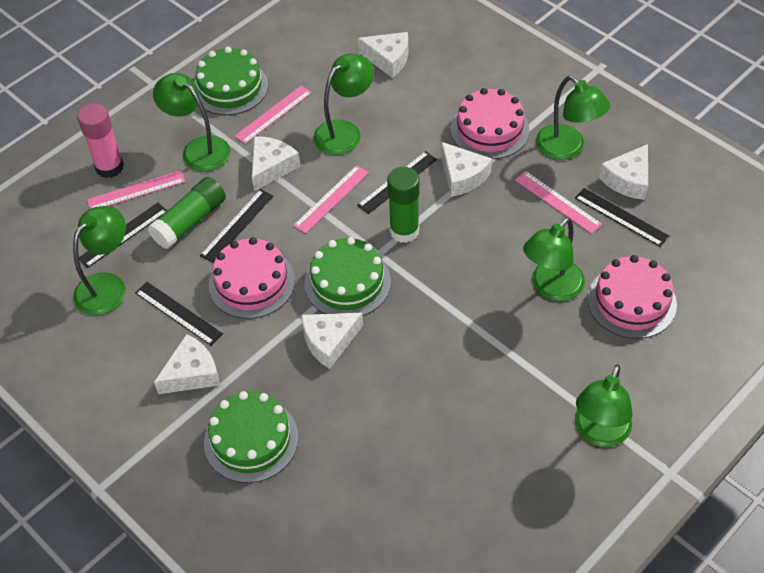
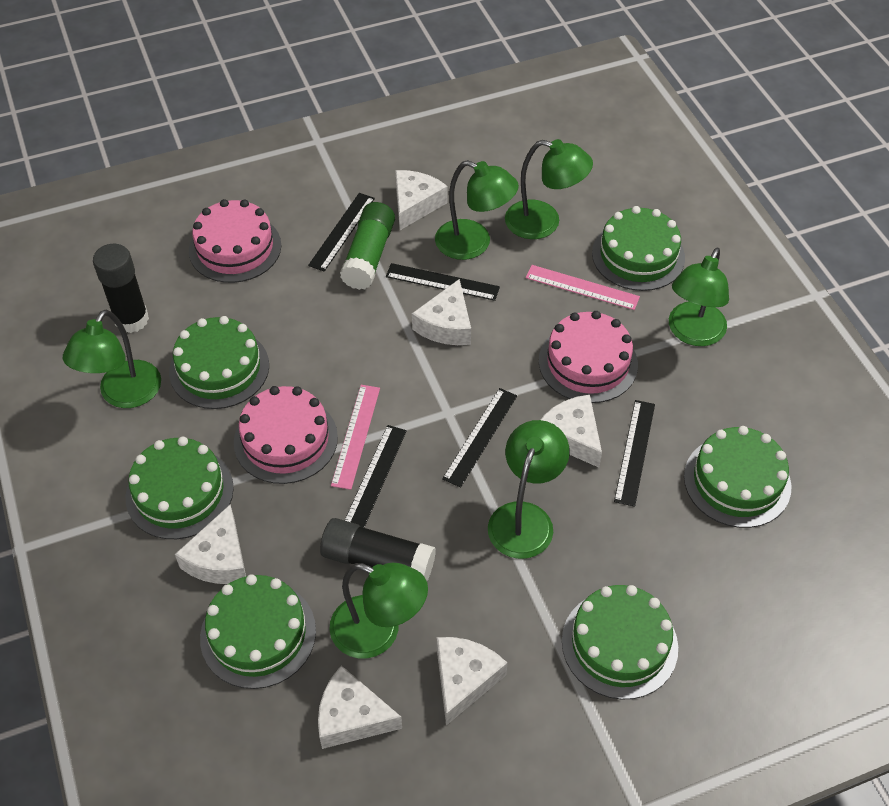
black glue stick: 0 -> 2
green cake: 3 -> 6
green glue stick: 2 -> 1
pink glue stick: 1 -> 0
pink ruler: 4 -> 2

